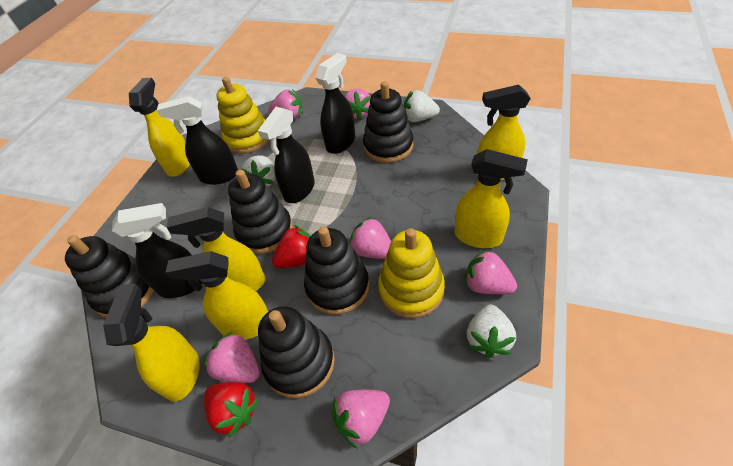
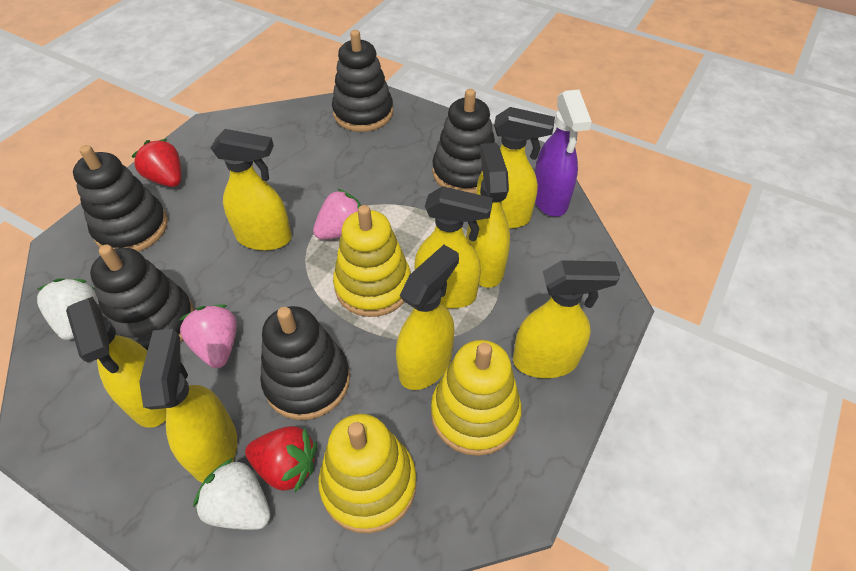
black spray bottle: 4 -> 0
pink strawberry: 6 -> 2
purple spray bottle: 0 -> 1
white strawberry: 3 -> 2
yellow spray bottle: 6 -> 8
yellow stacking toy: 2 -> 3

